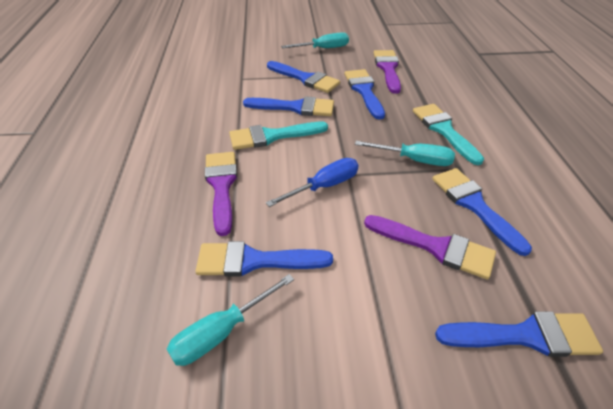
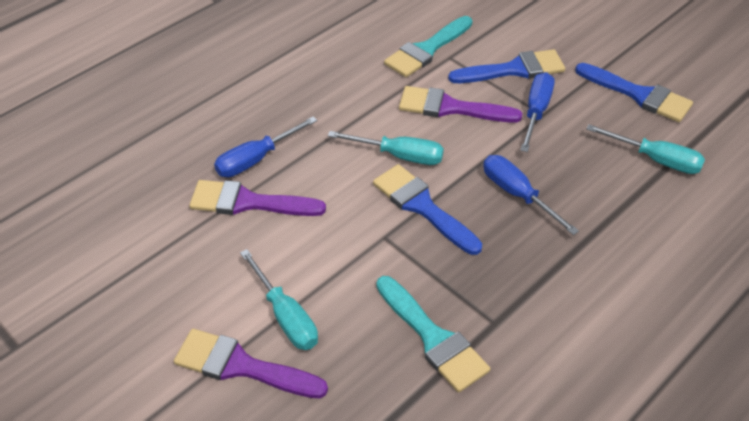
blue brush: 6 -> 3
blue screwdriver: 1 -> 3

